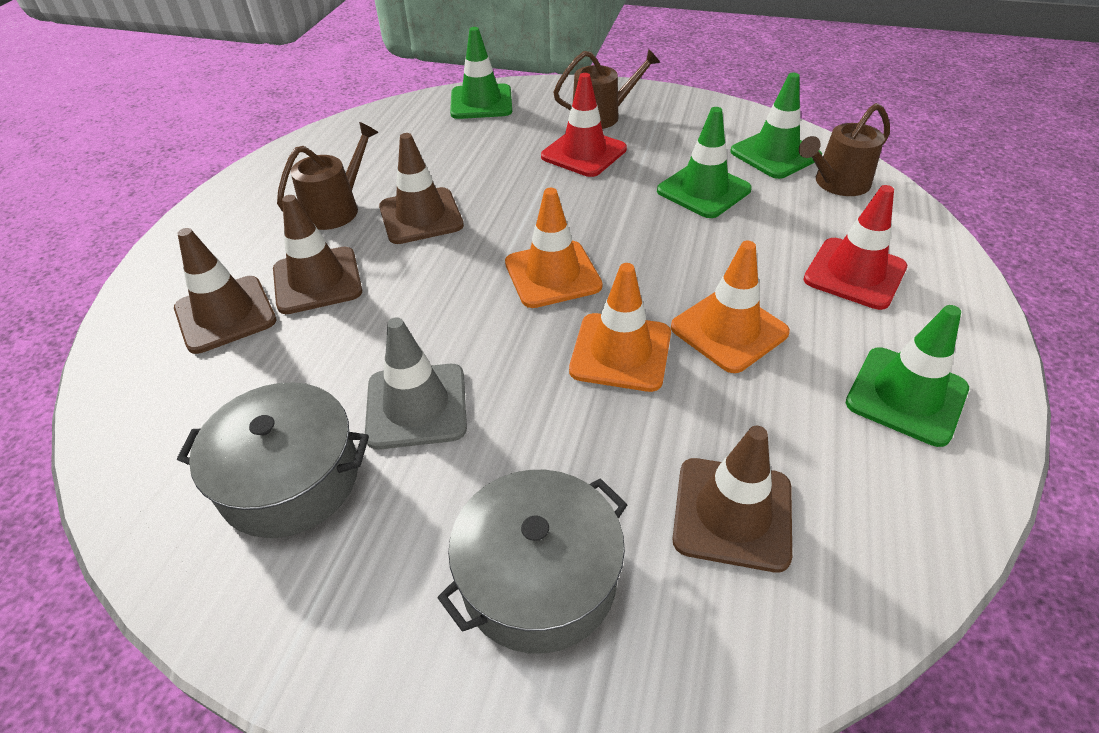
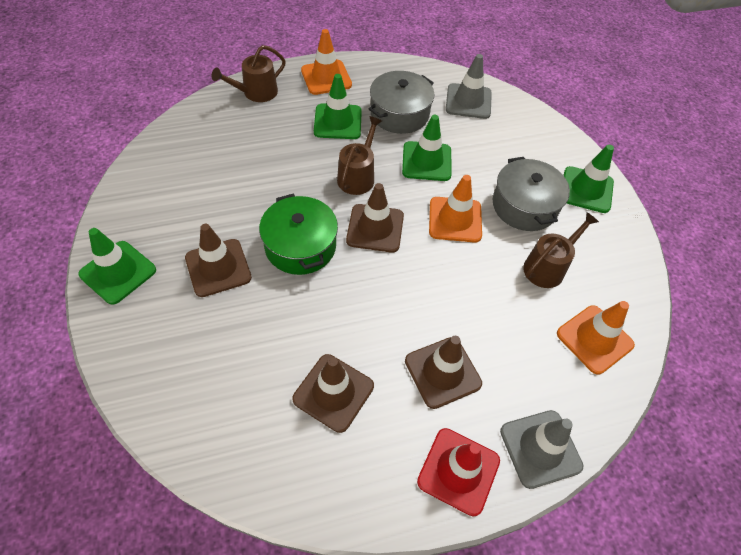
green pot: 0 -> 1
grey traffic cone: 1 -> 2
red traffic cone: 2 -> 1

